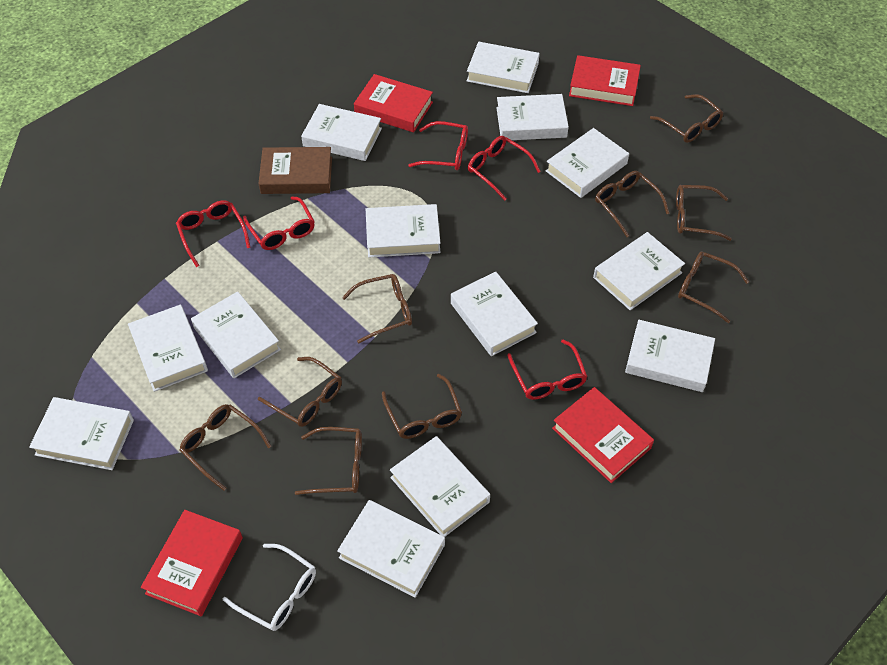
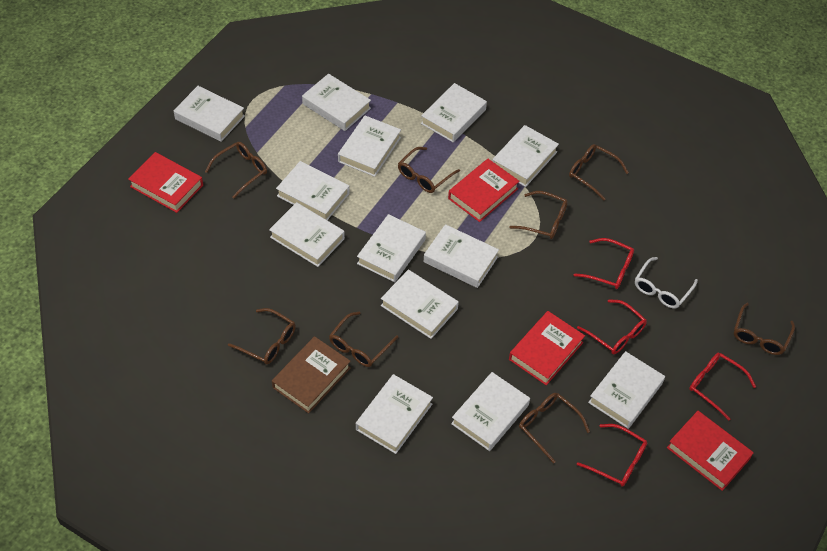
brown glasses: 9 -> 8
red glasses: 5 -> 4

